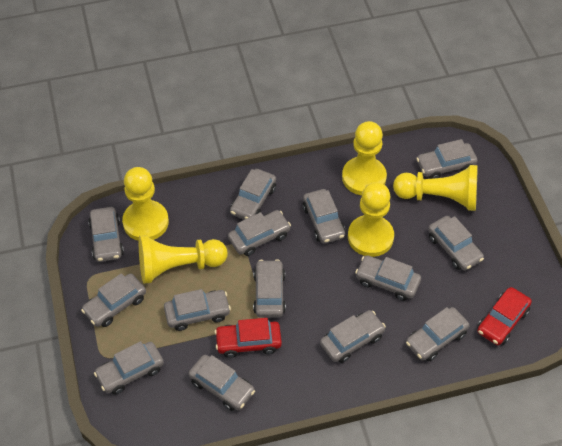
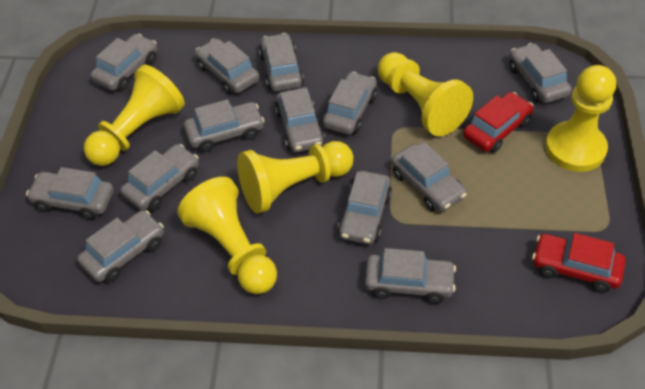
grey car: 14 -> 13

